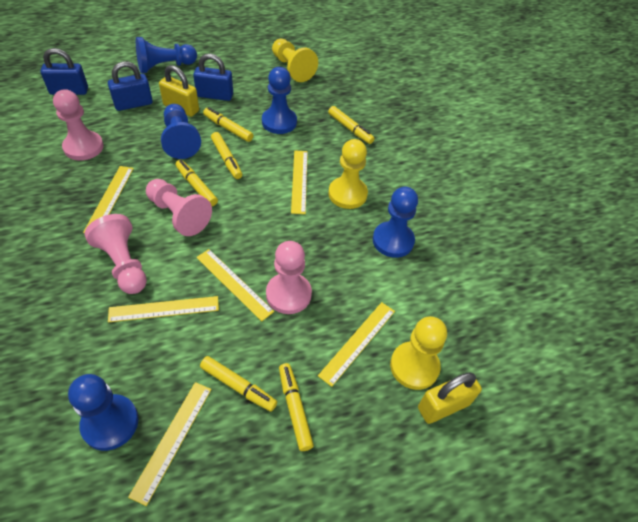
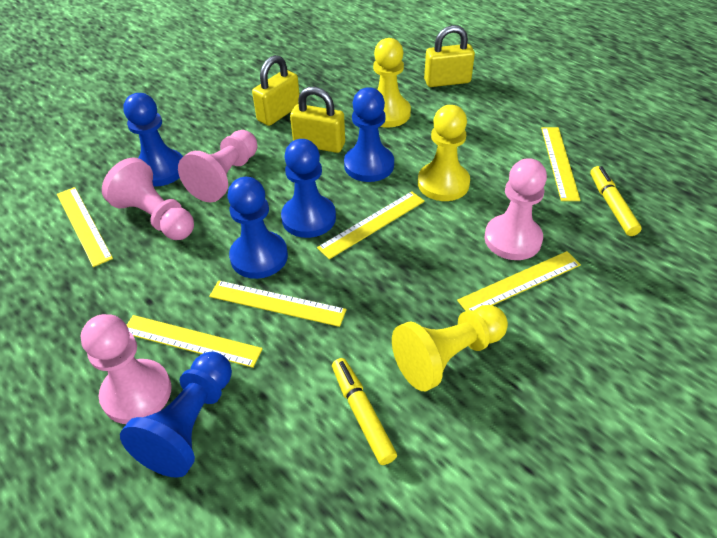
blue padlock: 3 -> 0
yellow marker: 6 -> 2
yellow padlock: 2 -> 3

